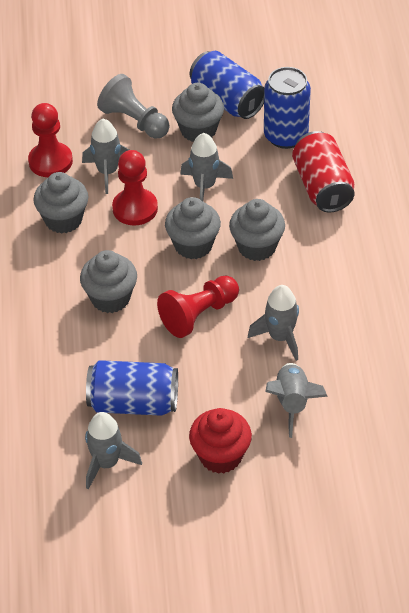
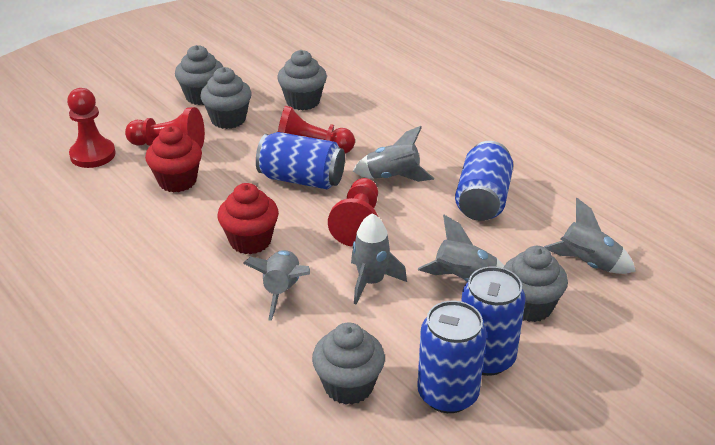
blue can: 3 -> 4
grey pawn: 1 -> 0
red can: 1 -> 0
red cupcake: 1 -> 2
red pawn: 3 -> 4

